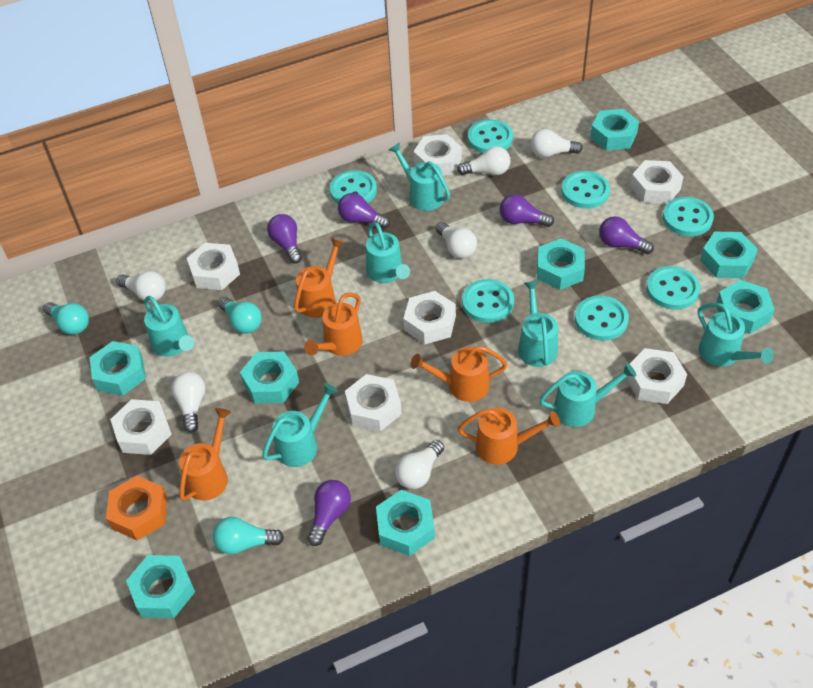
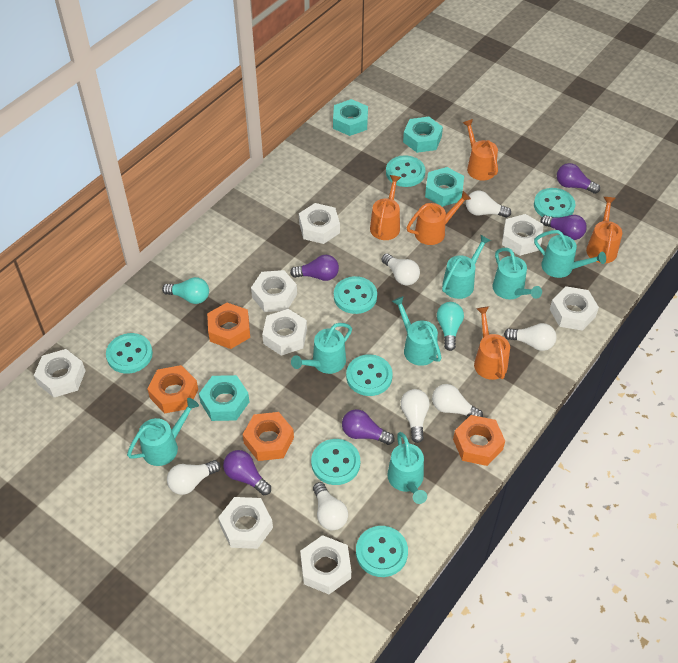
orange nut: 1 -> 4
turquoise light bulb: 3 -> 2
turquoise nut: 8 -> 4
white light bulb: 6 -> 7
white nut: 7 -> 8

